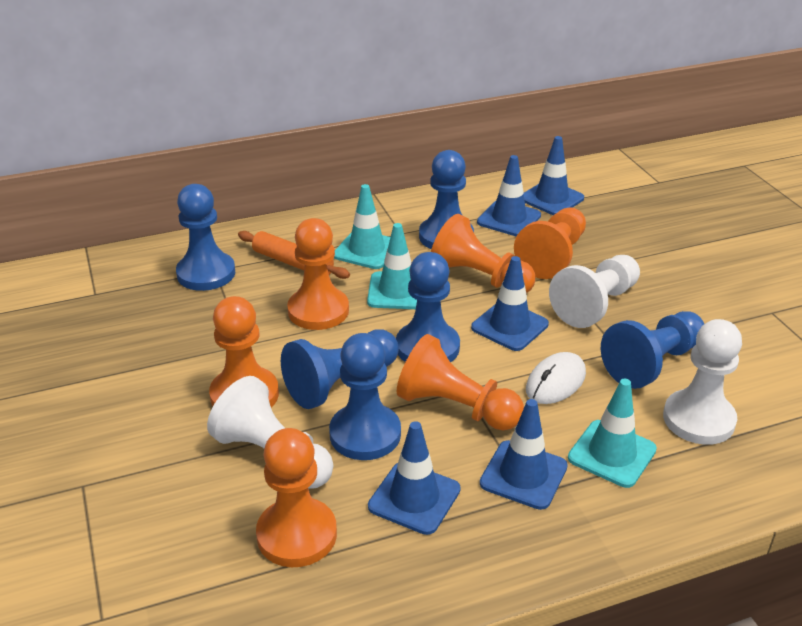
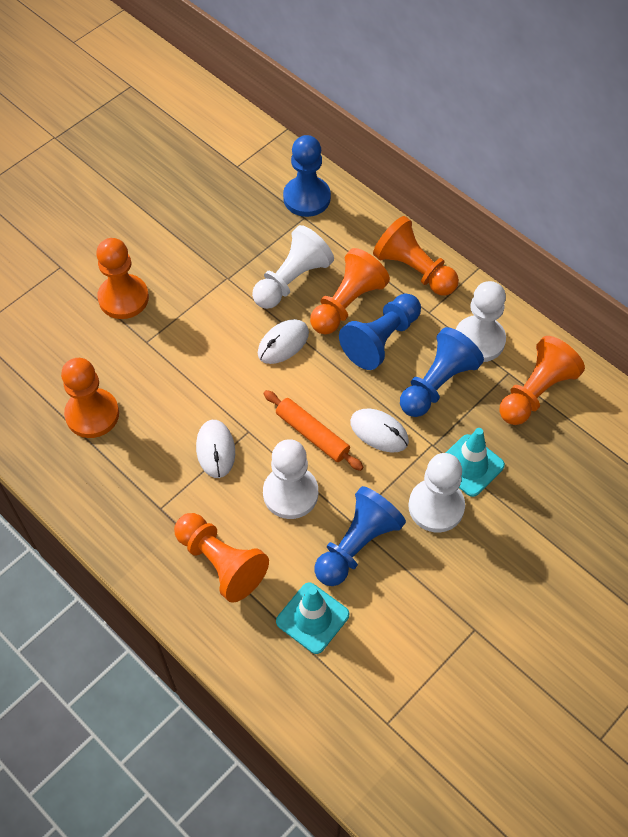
blue pawn: 6 -> 4
blue traffic cone: 5 -> 0
turquoise traffic cone: 3 -> 2
white mouse: 1 -> 3
white pawn: 3 -> 4

